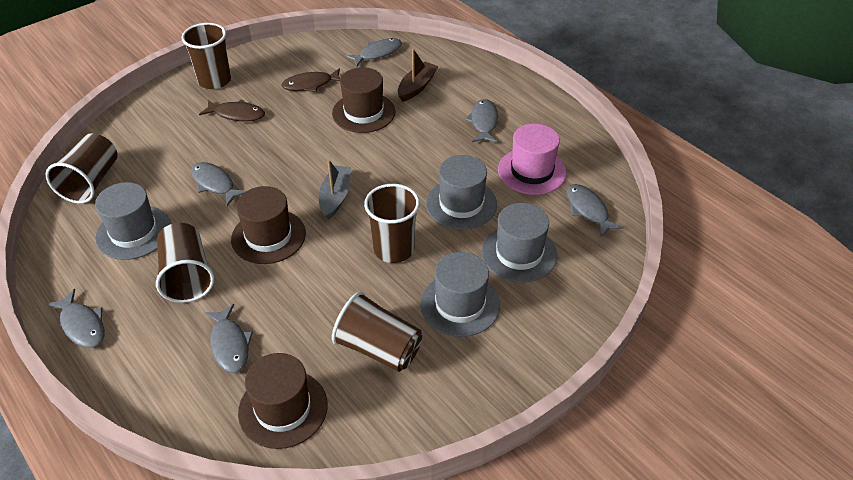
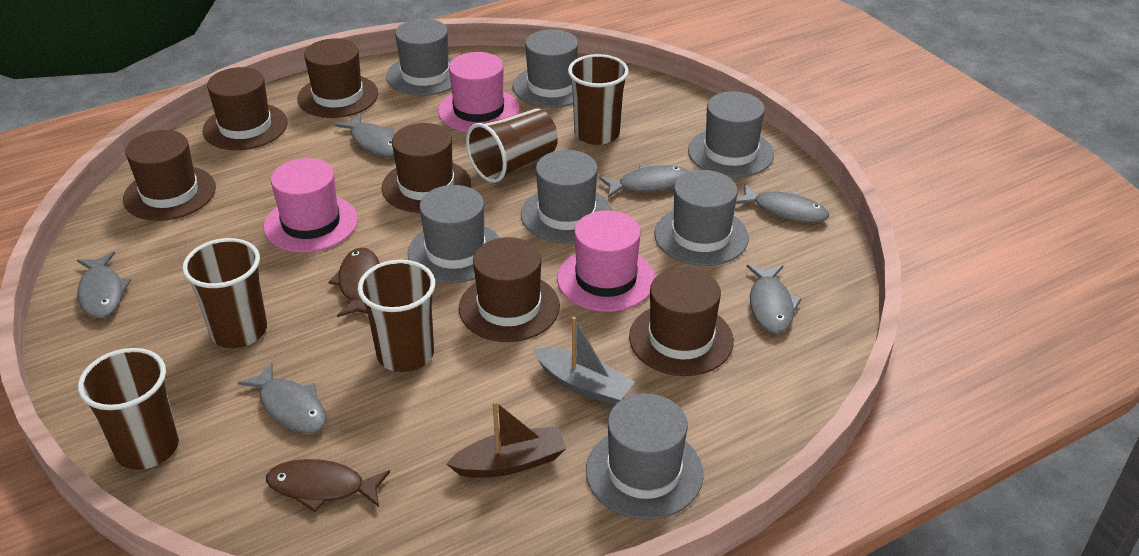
brown hat: 3 -> 6
grey hat: 4 -> 7
pink hat: 1 -> 3

